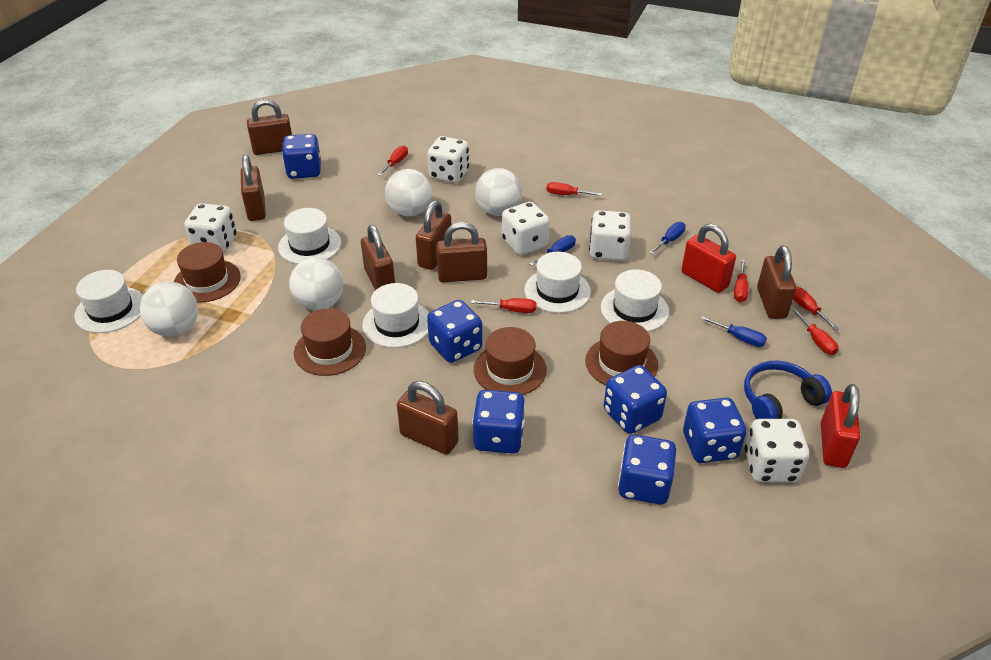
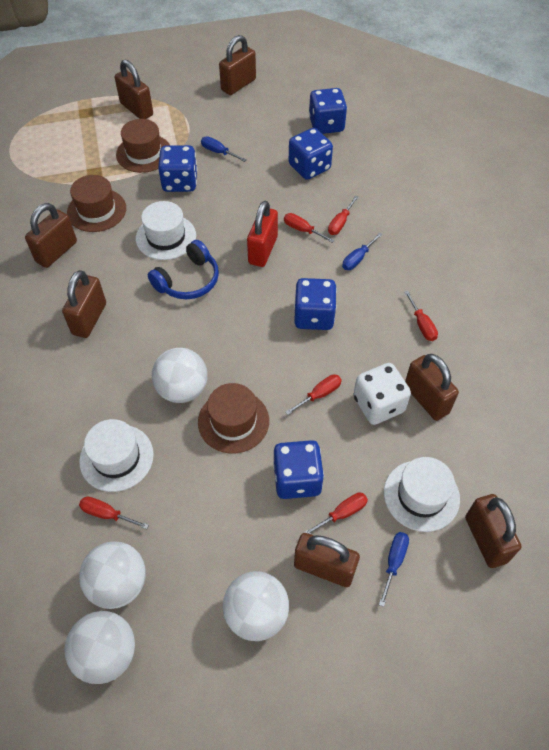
blue dice: 6 -> 5
brown hat: 4 -> 3
red padlock: 2 -> 1
white dice: 5 -> 1
white hat: 5 -> 3

